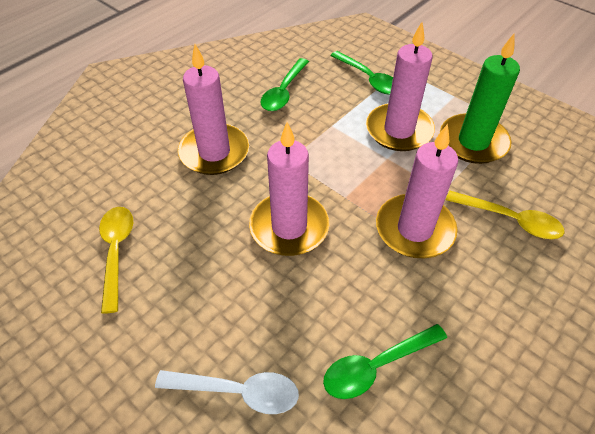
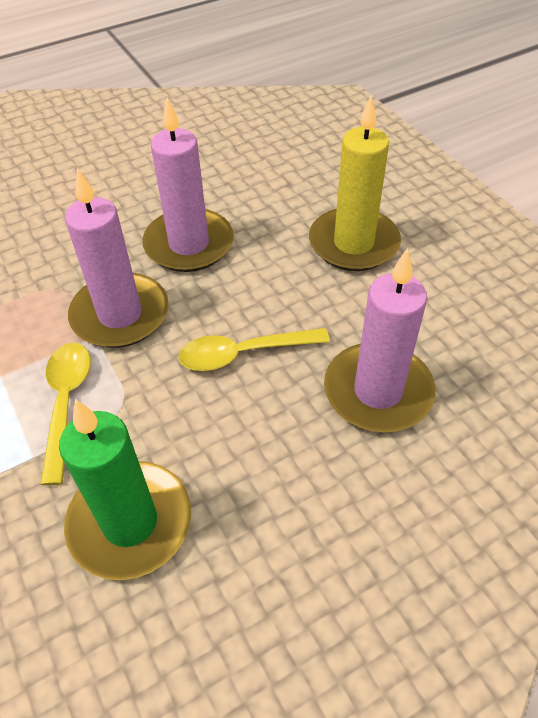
green spoon: 3 -> 0
pink candle: 4 -> 3
white spoon: 1 -> 0
yellow candle: 0 -> 1

